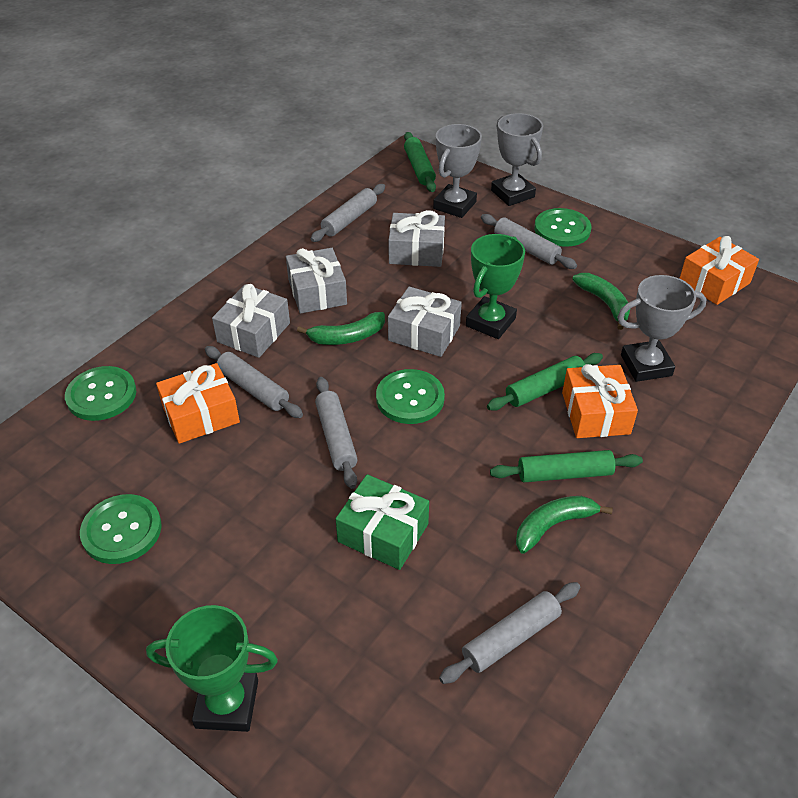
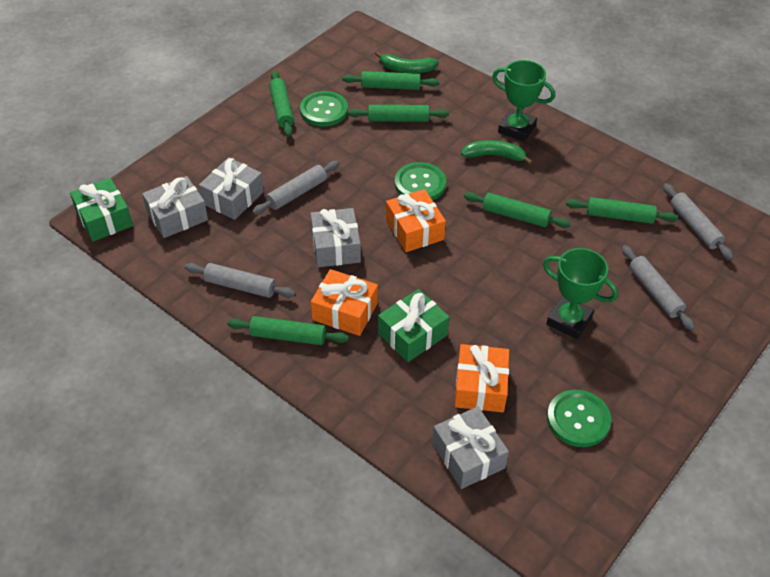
green banana: 3 -> 2
green button: 4 -> 3
green gift: 1 -> 2
green rolling pin: 3 -> 6
grey rolling pin: 5 -> 4
grey trophy: 3 -> 0

